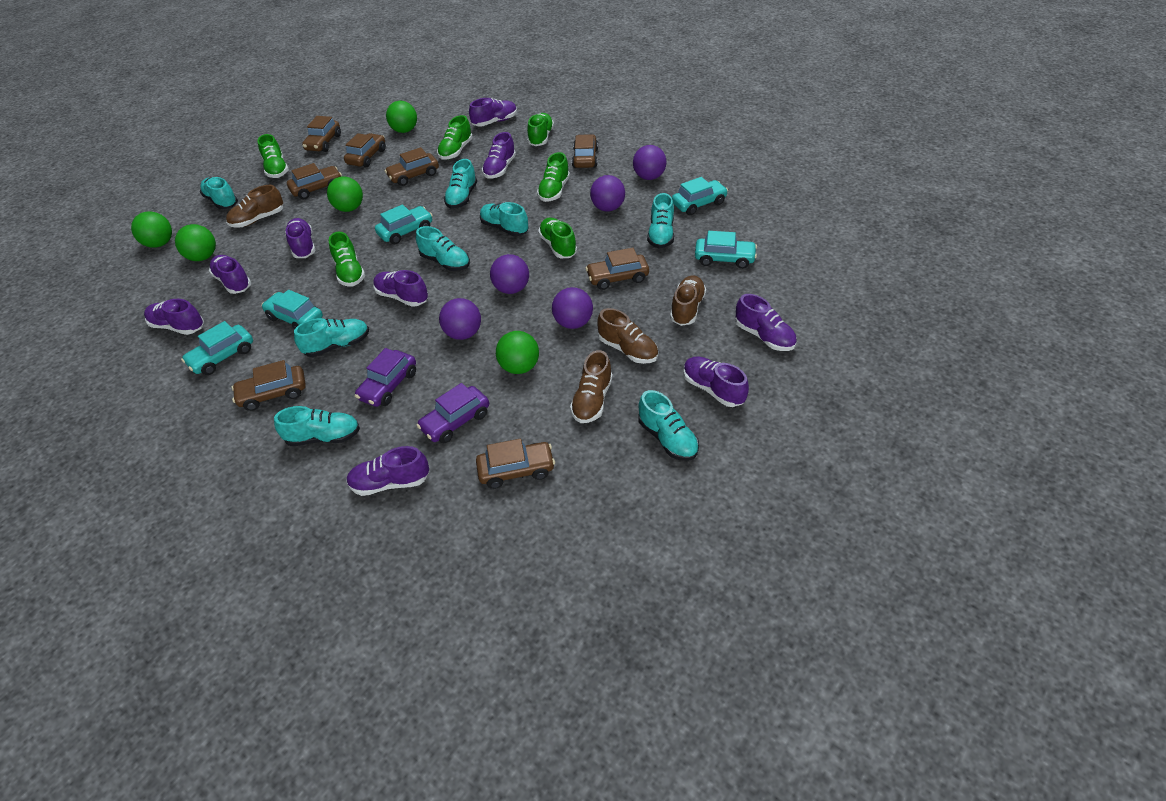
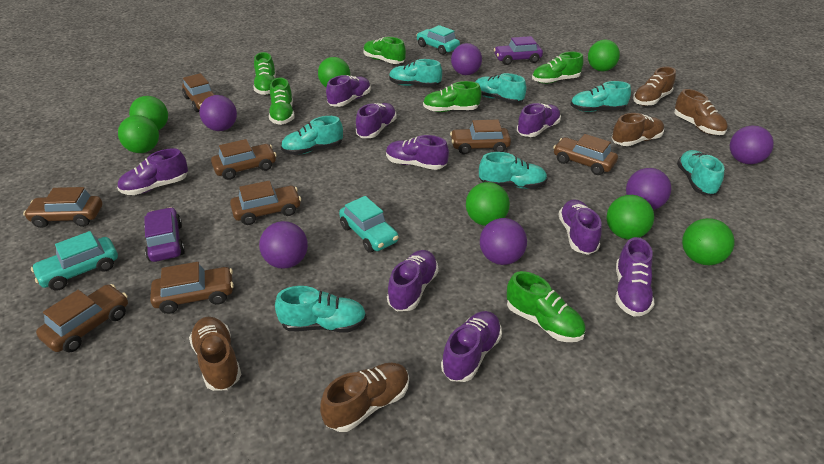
brown shoe: 4 -> 5
green ball: 5 -> 7
purple ball: 5 -> 6
turquoise car: 5 -> 3
turquoise shoe: 8 -> 7

